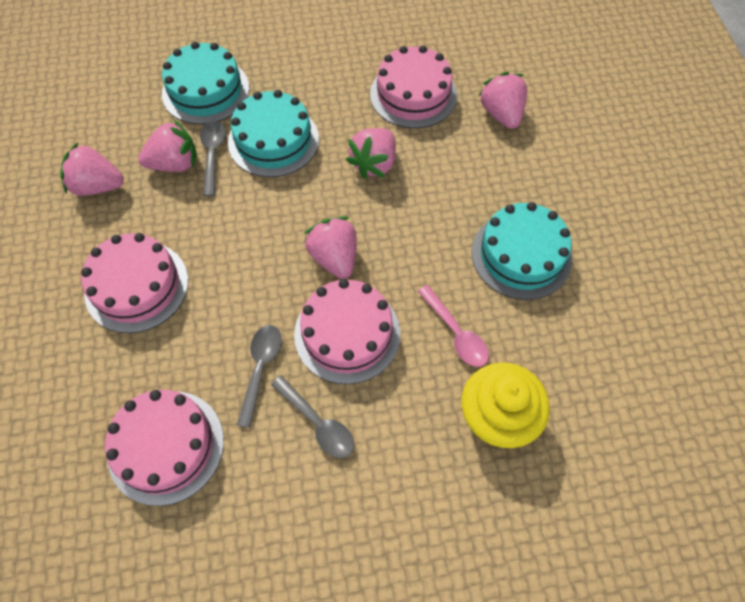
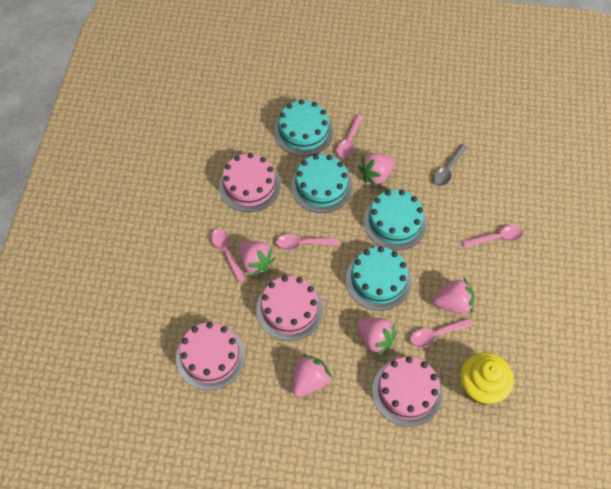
grey spoon: 3 -> 1
pink spoon: 1 -> 5
turquoise cake: 3 -> 4

